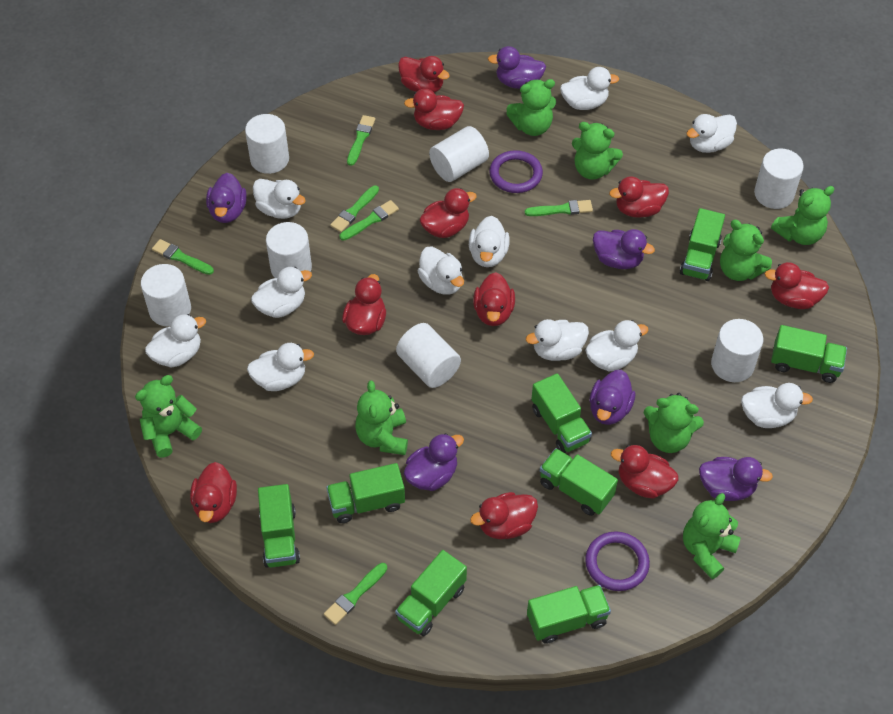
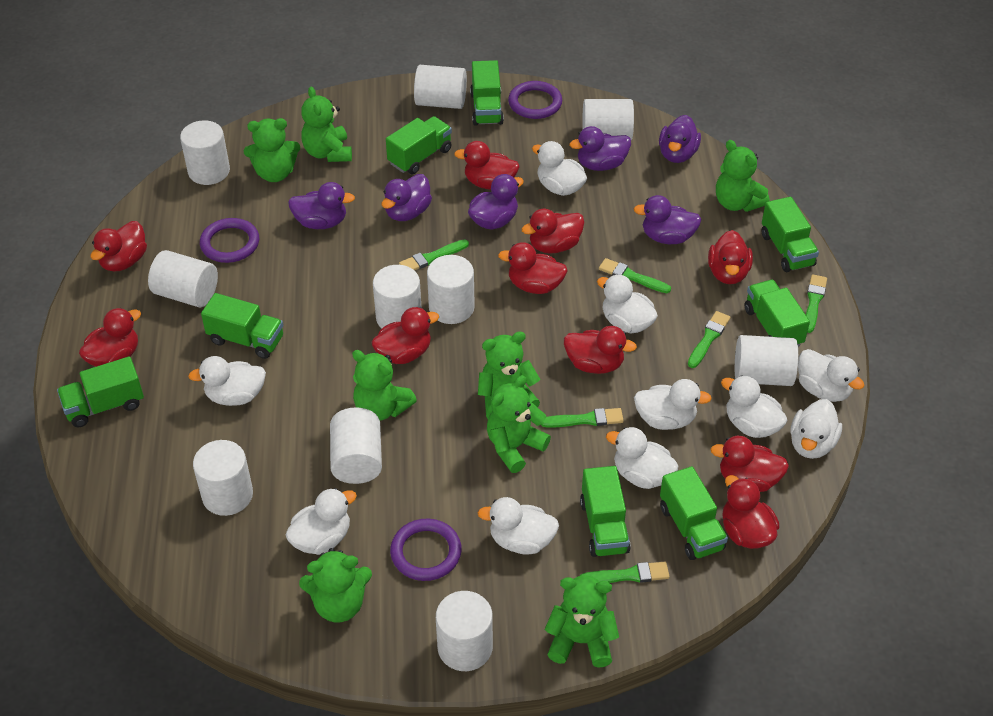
purple ring: 2 -> 3
white cylinder: 7 -> 10
white duck: 11 -> 10

